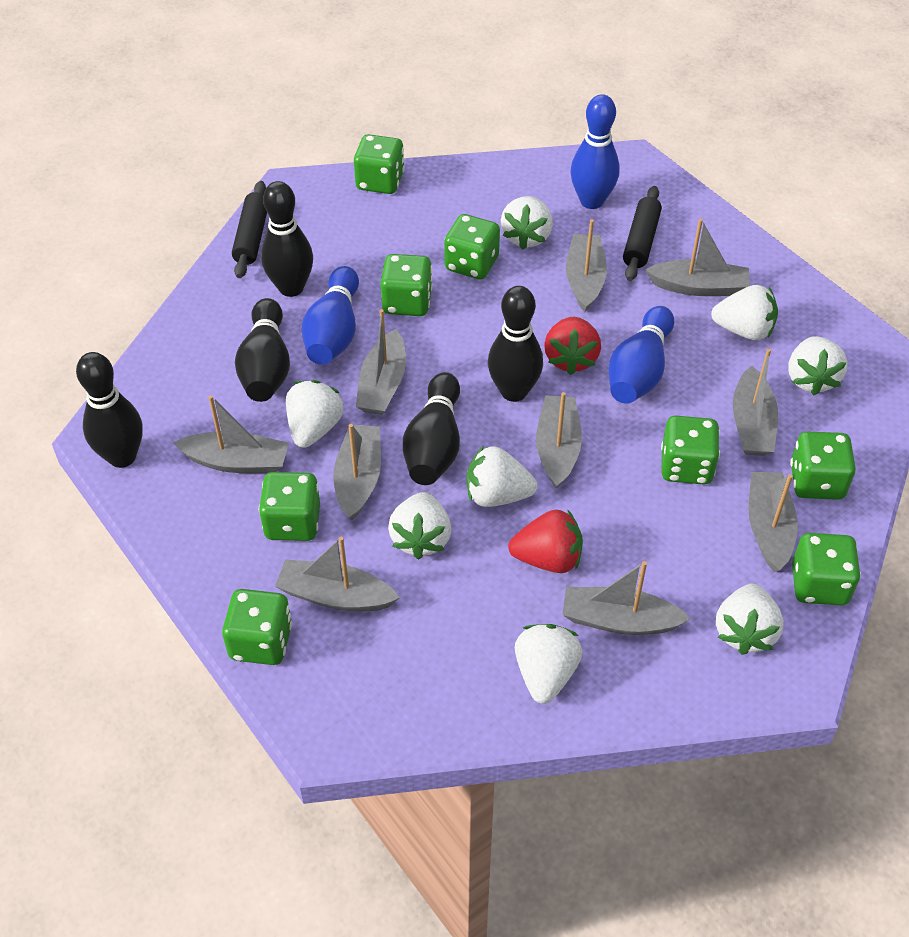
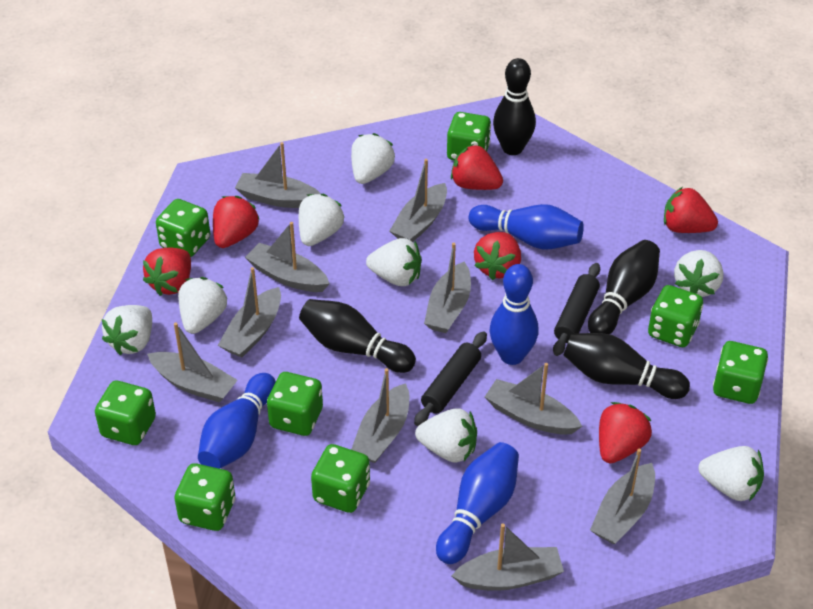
black bowling pin: 5 -> 4
blue bowling pin: 3 -> 4
red strawberry: 2 -> 6

